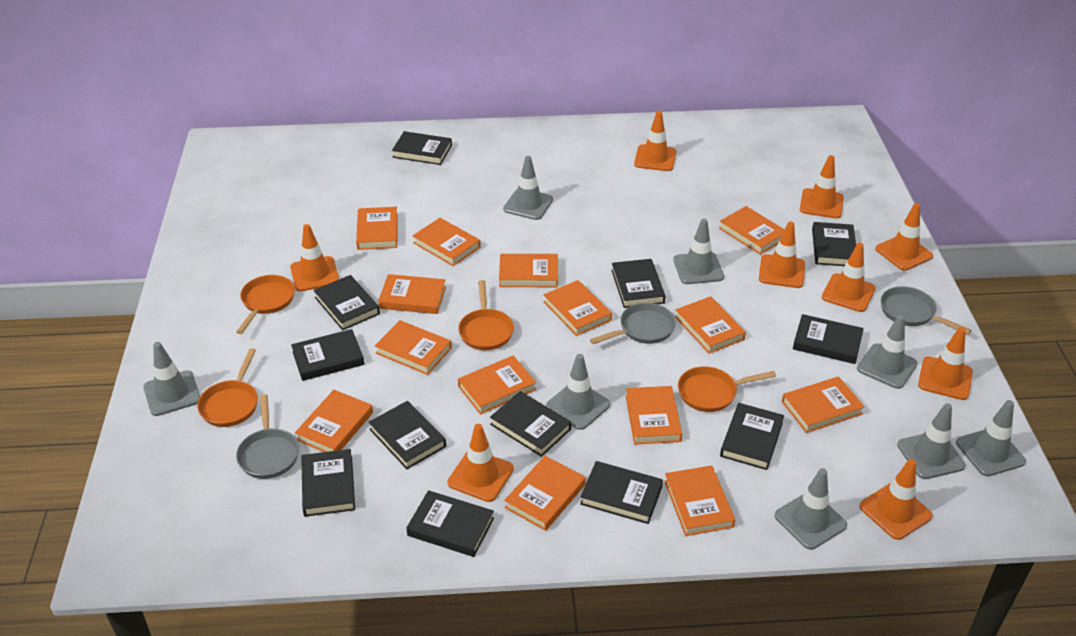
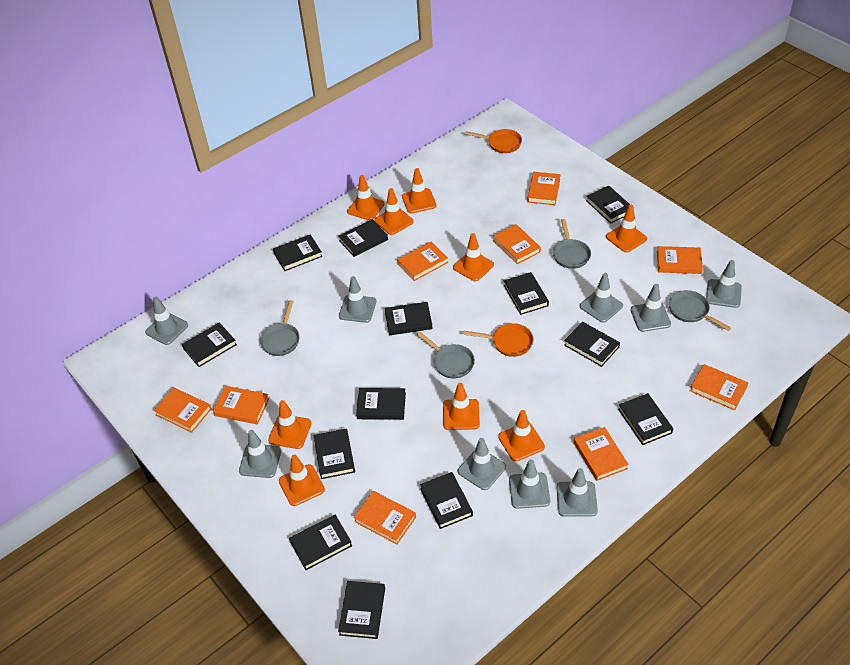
black book: 12 -> 13
grey pan: 3 -> 4
grey traffic cone: 8 -> 9
orange book: 14 -> 9
orange pan: 4 -> 2

